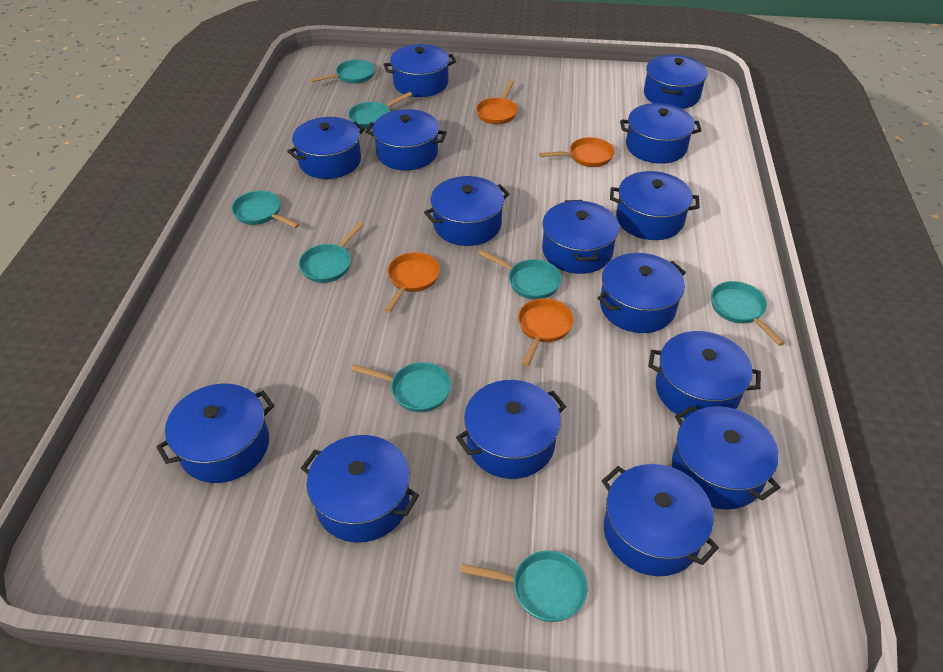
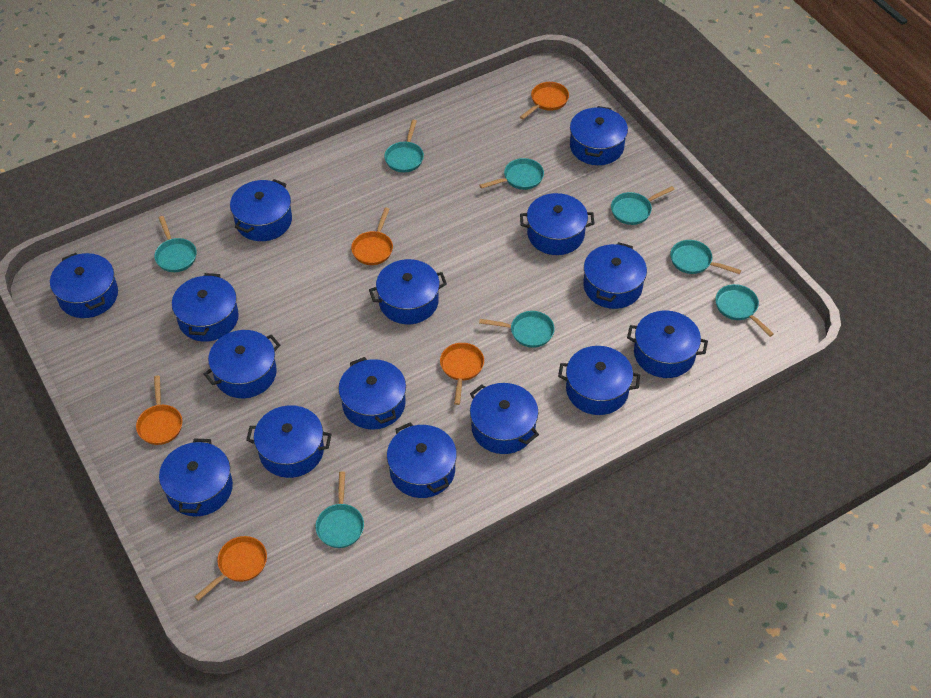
orange pan: 4 -> 5

